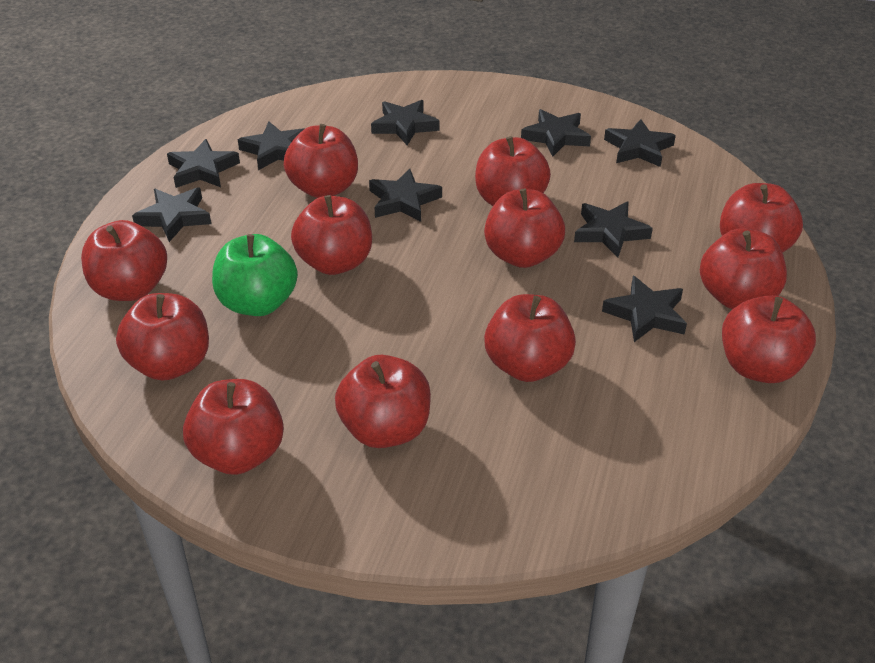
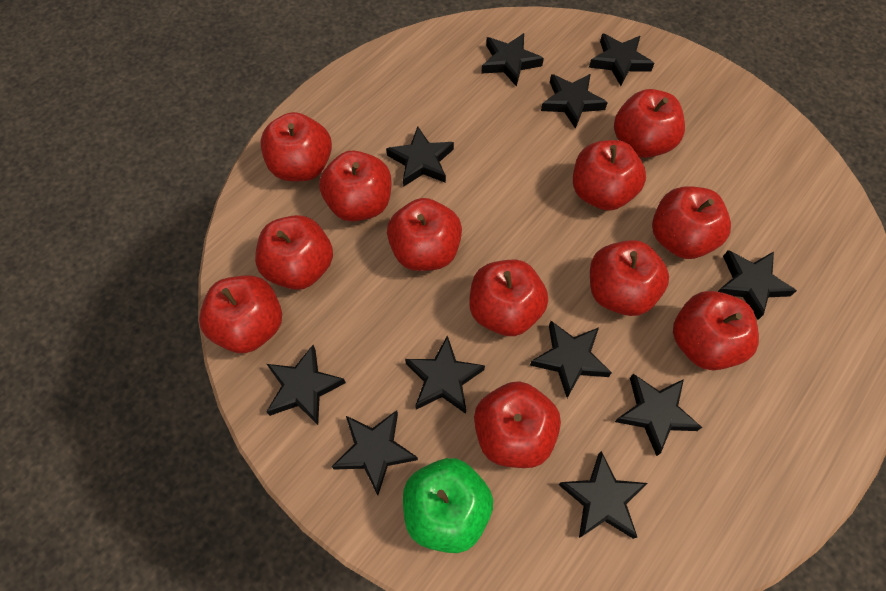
black star: 9 -> 11

